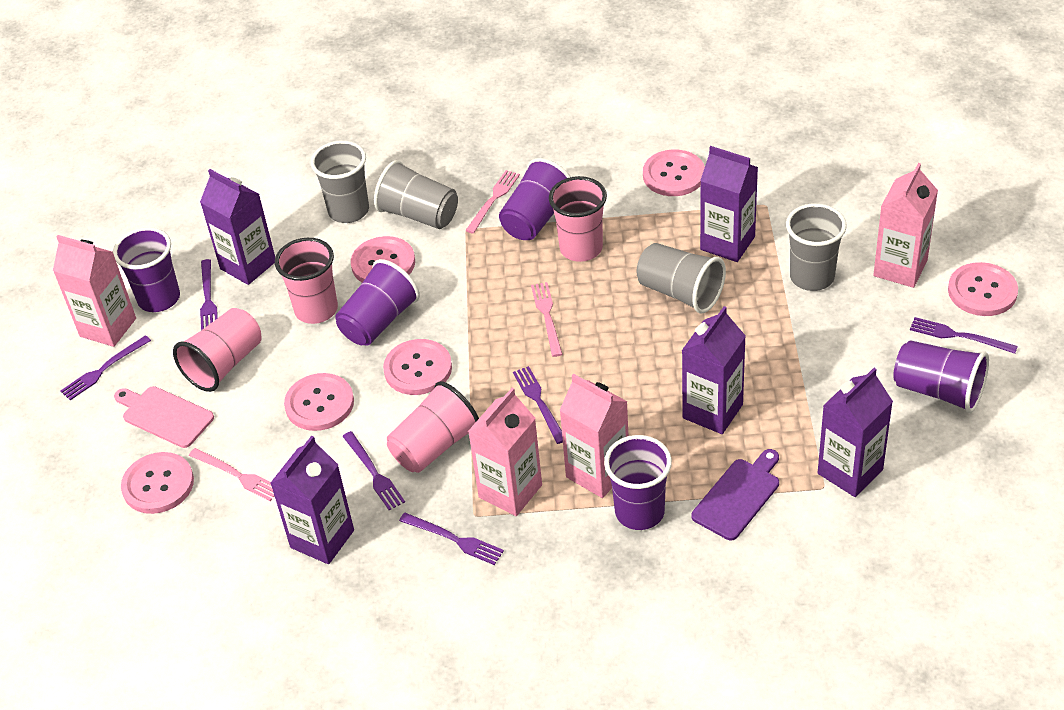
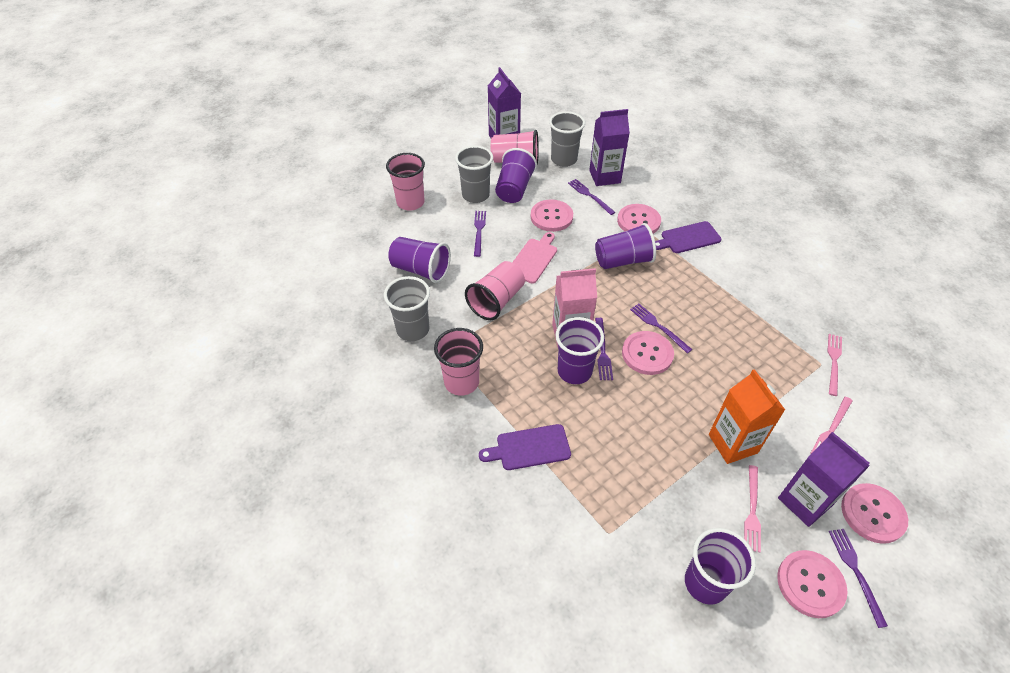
grey cup: 4 -> 3
orange carton: 0 -> 1
pink button: 6 -> 5
pink carton: 4 -> 1
purple carton: 5 -> 3
purple cutting board: 1 -> 2
purple fork: 6 -> 5

